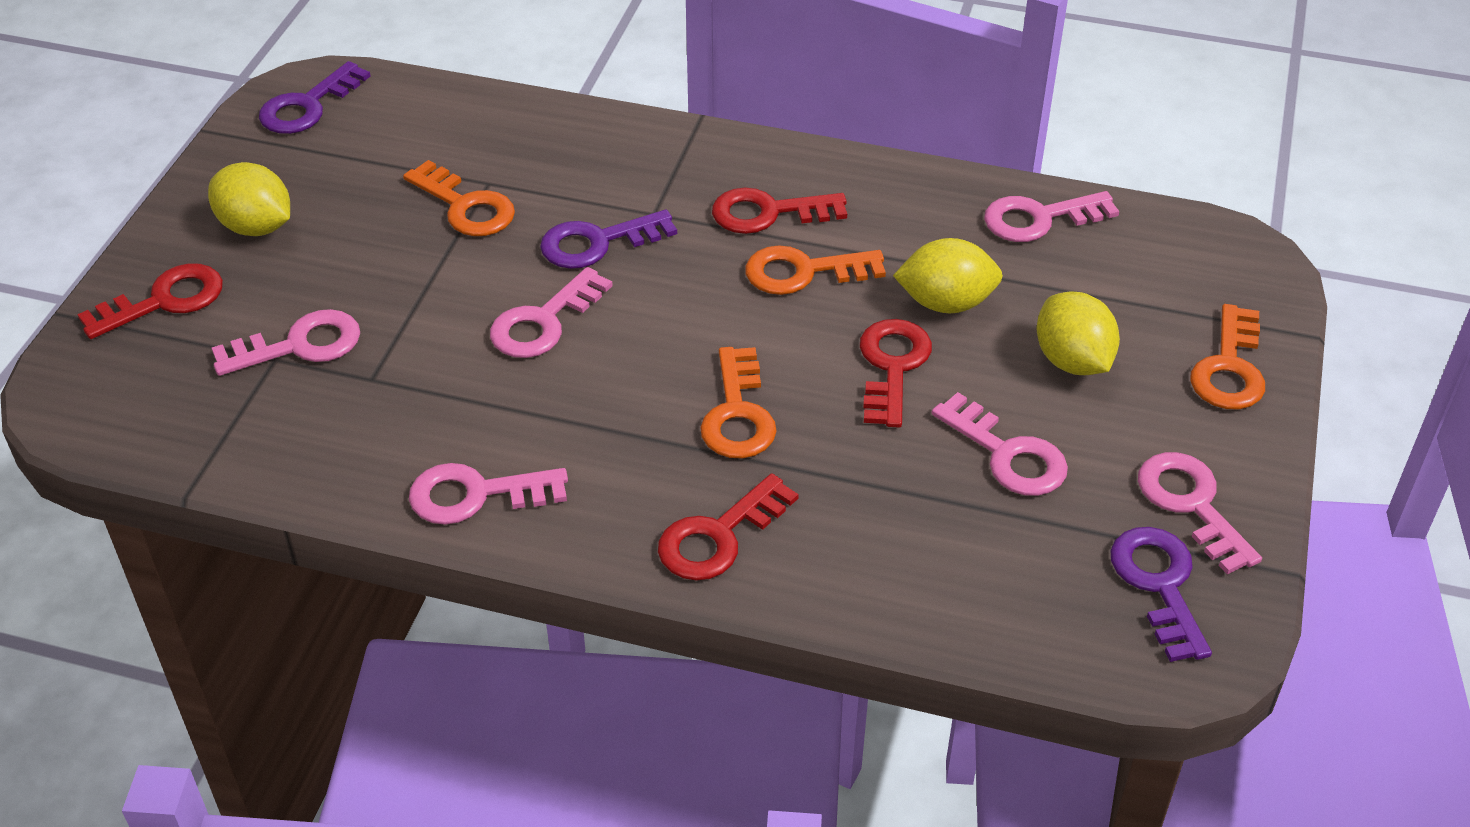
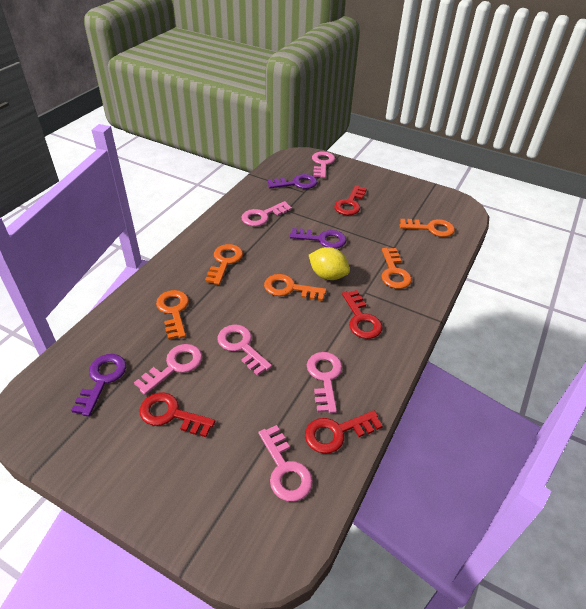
orange key: 4 -> 5
yellow lemon: 3 -> 1

